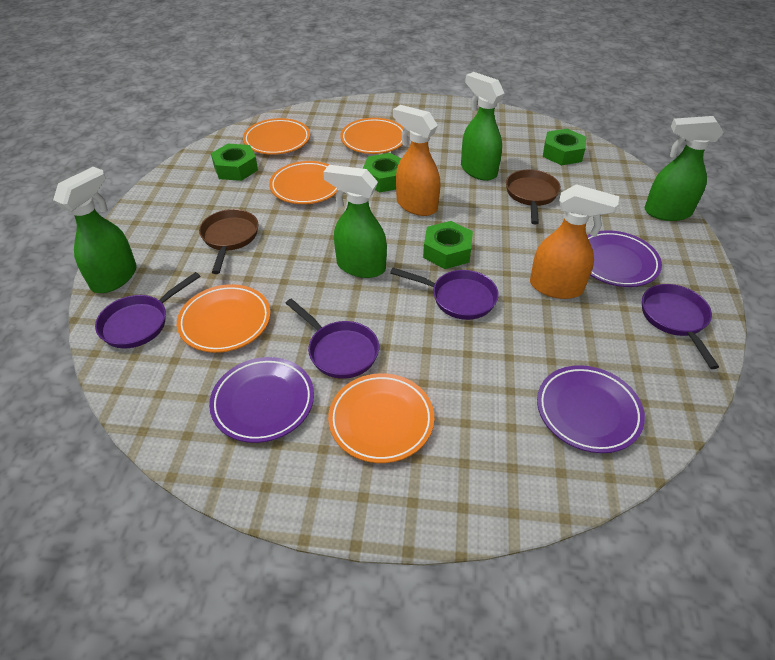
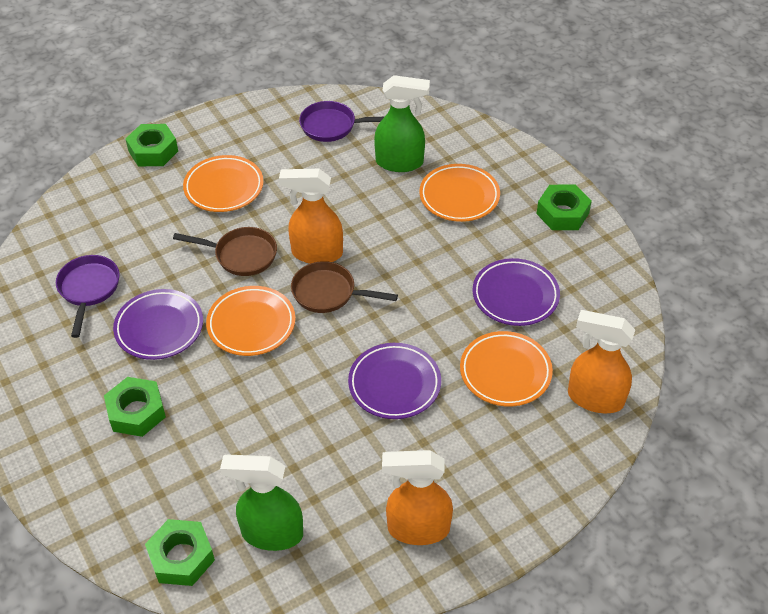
green spray bottle: 4 -> 2
orange plate: 5 -> 4
orange spray bottle: 2 -> 3
purple pan: 4 -> 2

